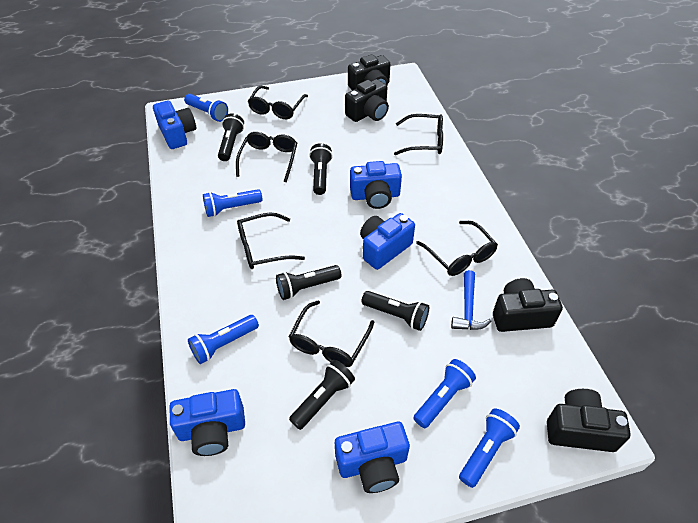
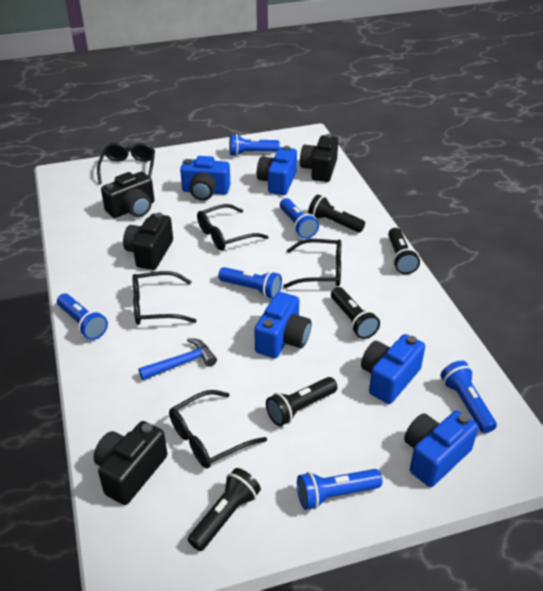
black glasses: 6 -> 5
blue flashlight: 5 -> 6

